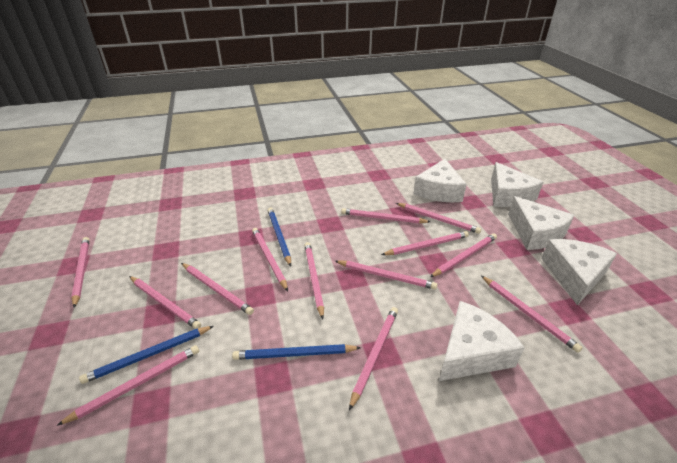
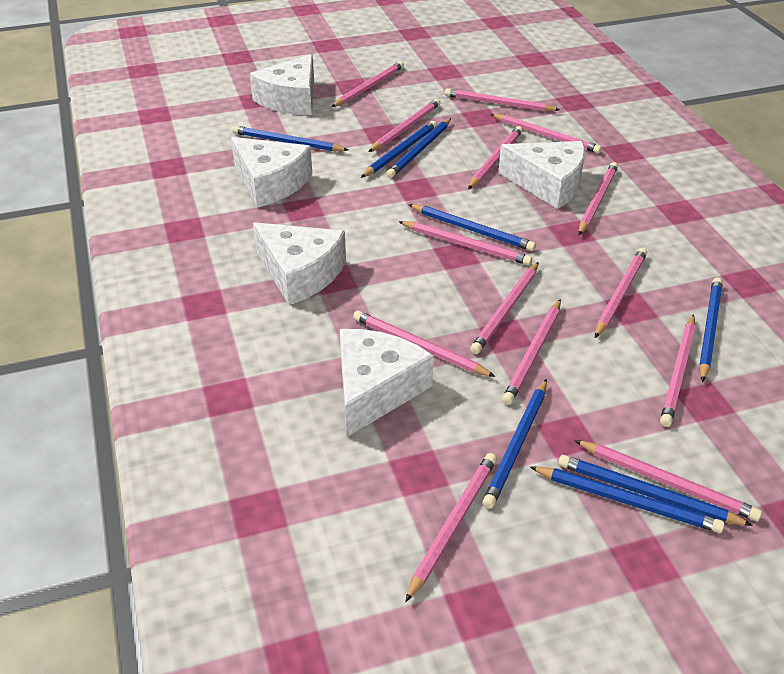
blue pencil: 3 -> 8
pink pencil: 13 -> 14

